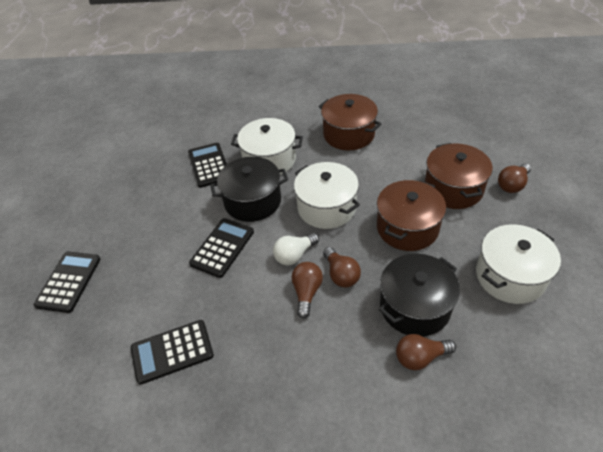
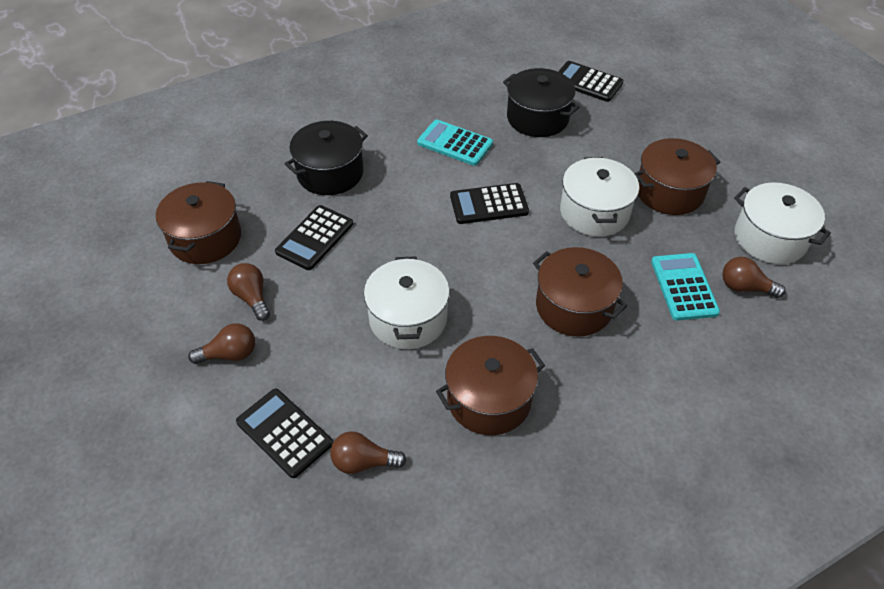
brown pot: 3 -> 4
turquoise calculator: 0 -> 2
white light bulb: 1 -> 0

